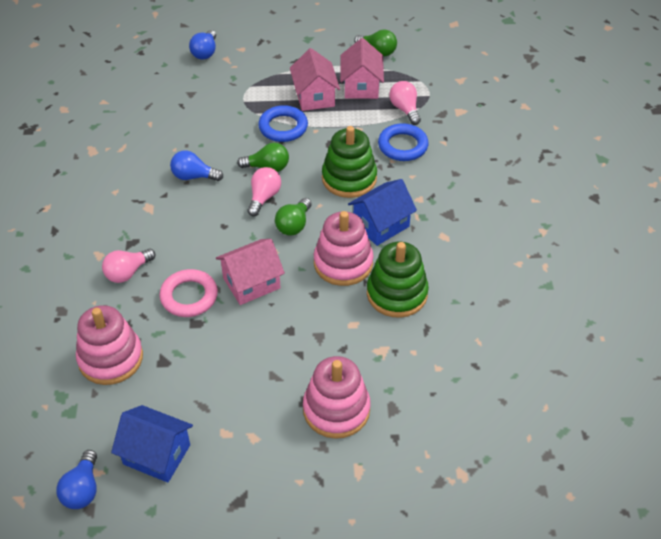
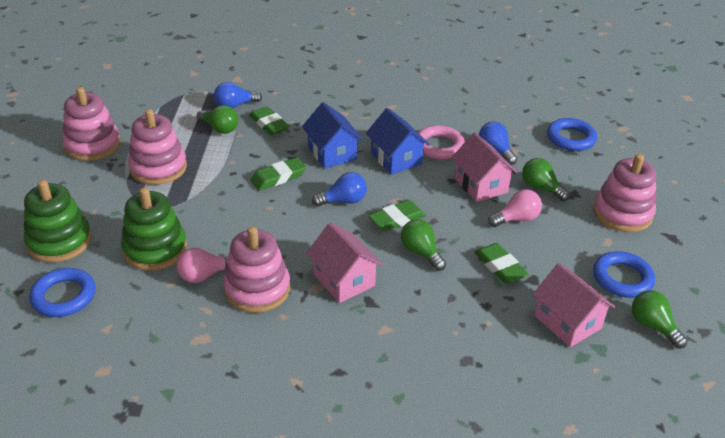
blue ring: 2 -> 3
green eraser: 0 -> 4
green light bulb: 3 -> 4
pink light bulb: 3 -> 2
pink stacking toy: 3 -> 4

